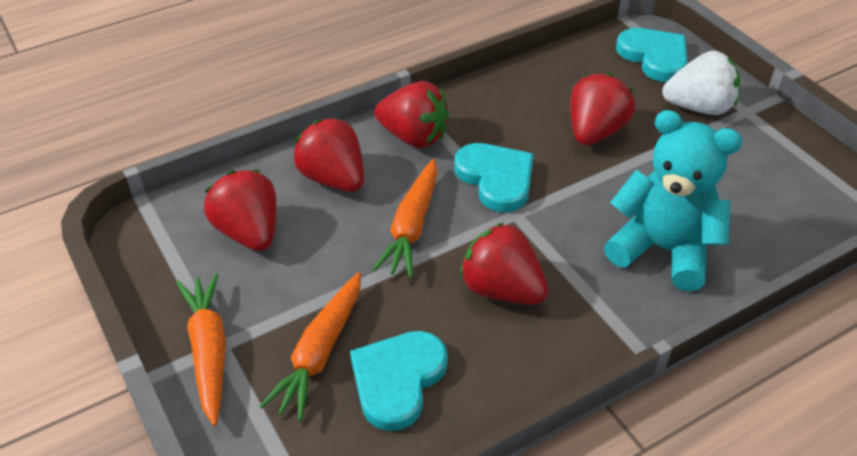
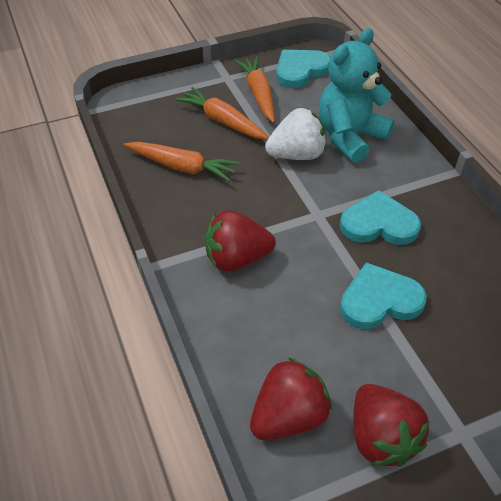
red strawberry: 5 -> 3

